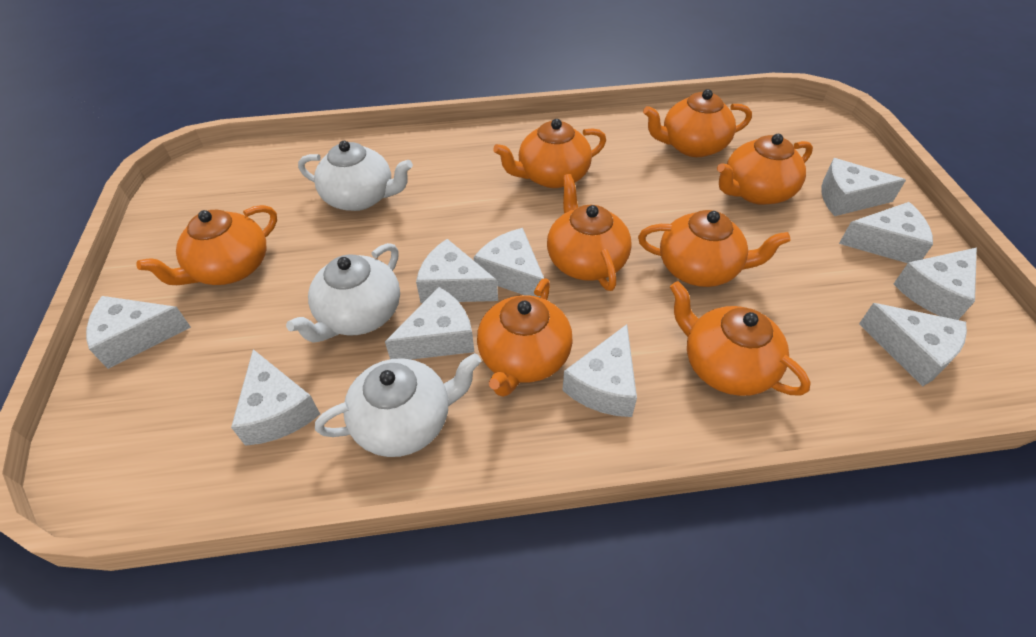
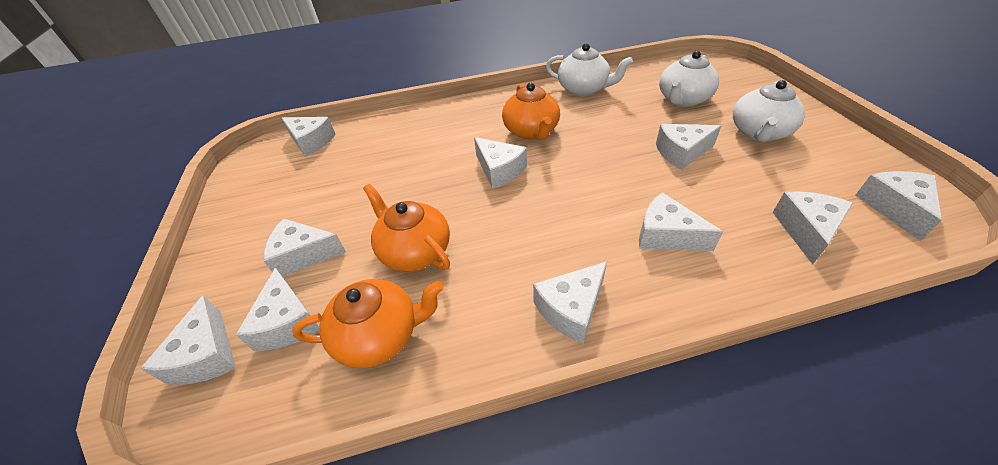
orange teapot: 8 -> 3

